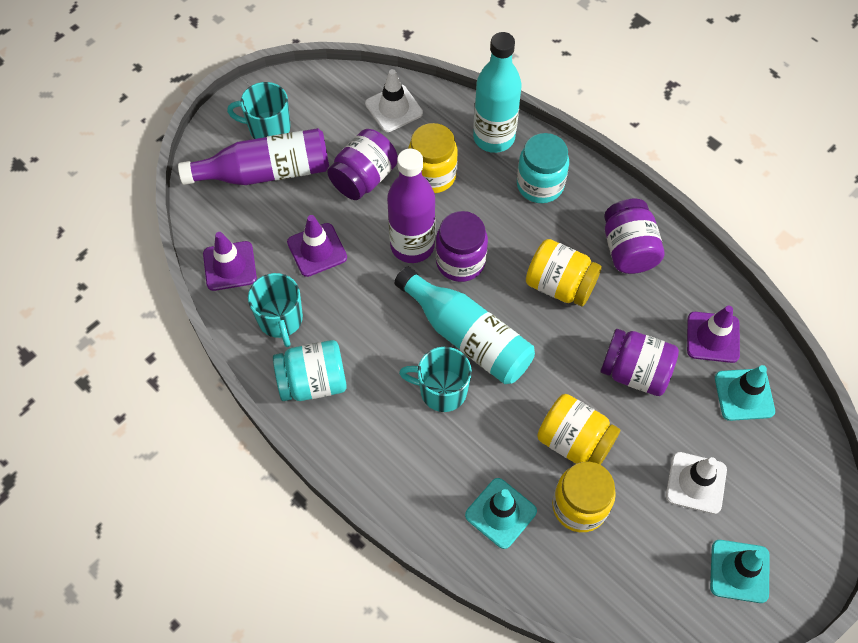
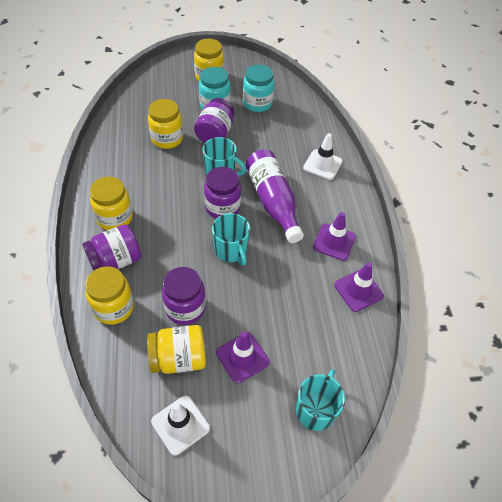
purple bottle: 2 -> 1
turquoise bottle: 2 -> 0
turquoise traffic cone: 3 -> 0
yellow jar: 4 -> 5

